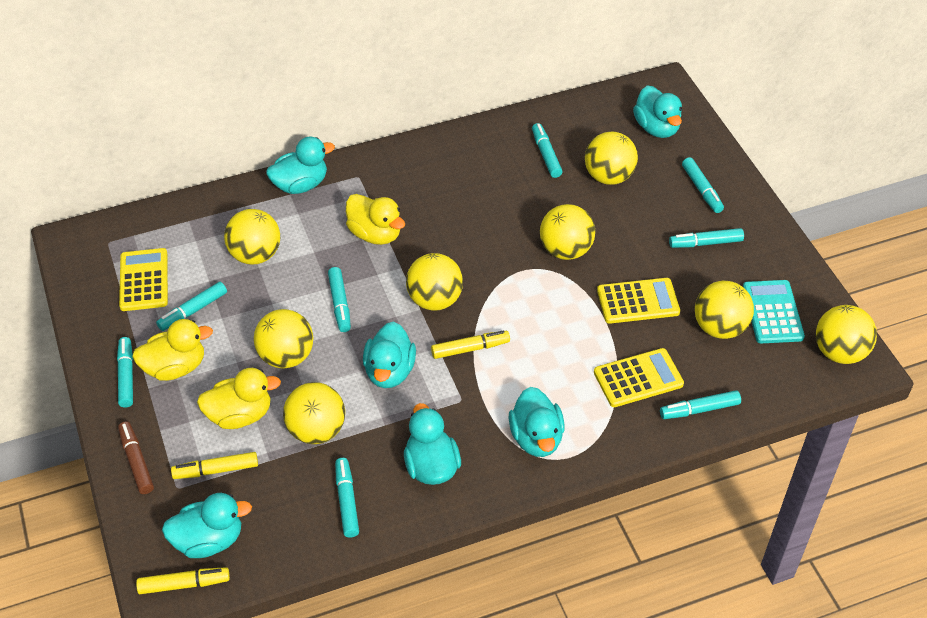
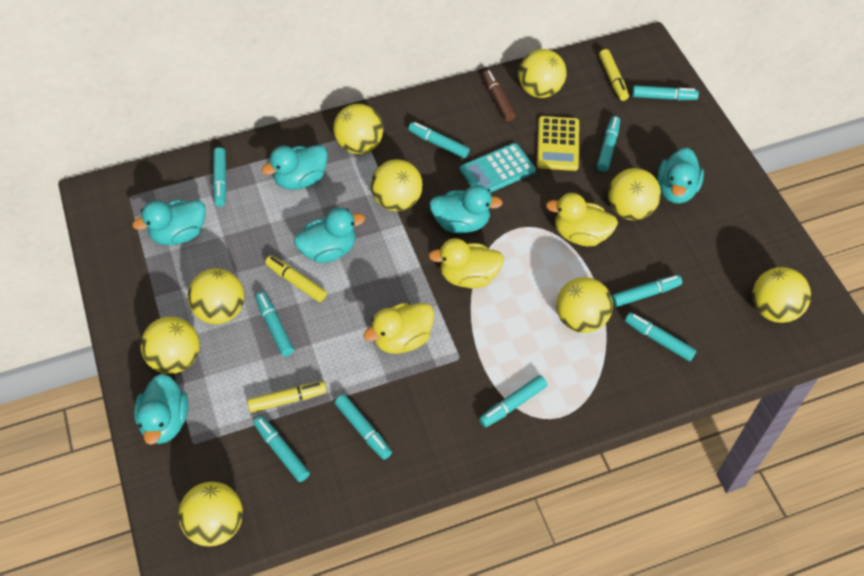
turquoise marker: 8 -> 10
yellow ball: 8 -> 9
yellow calculator: 3 -> 1

